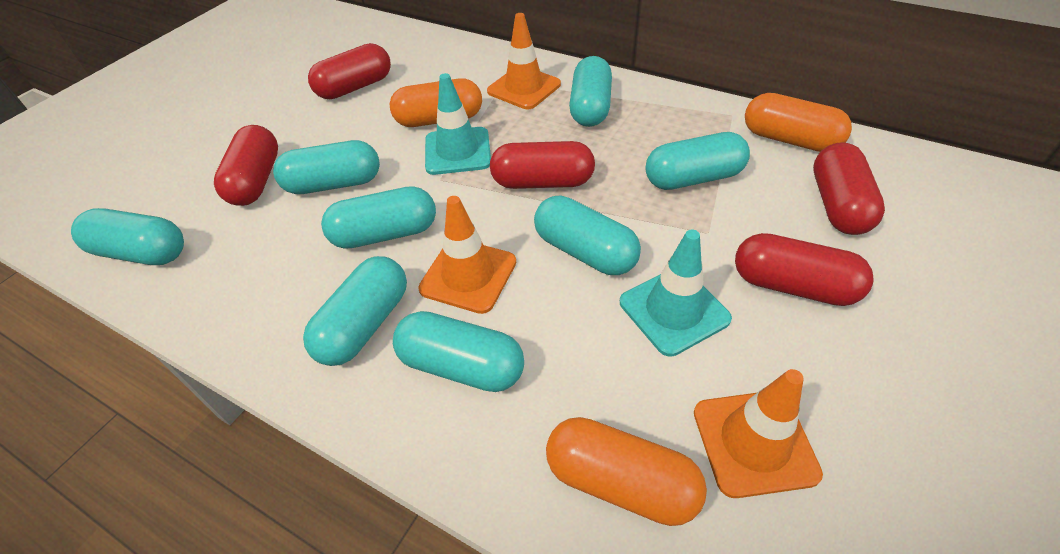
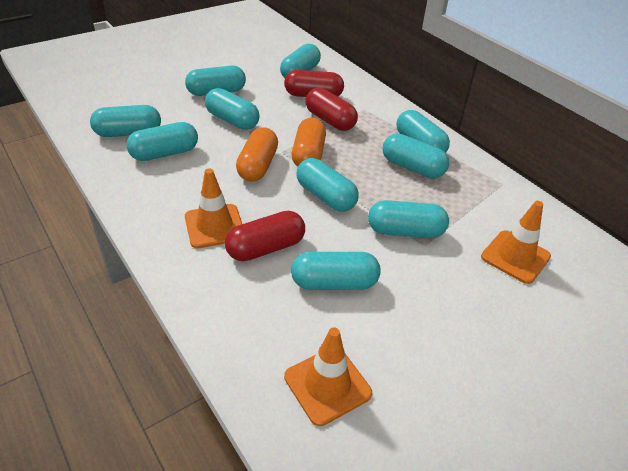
orange capsule: 3 -> 2
red capsule: 5 -> 3
turquoise capsule: 8 -> 10
turquoise traffic cone: 2 -> 0

